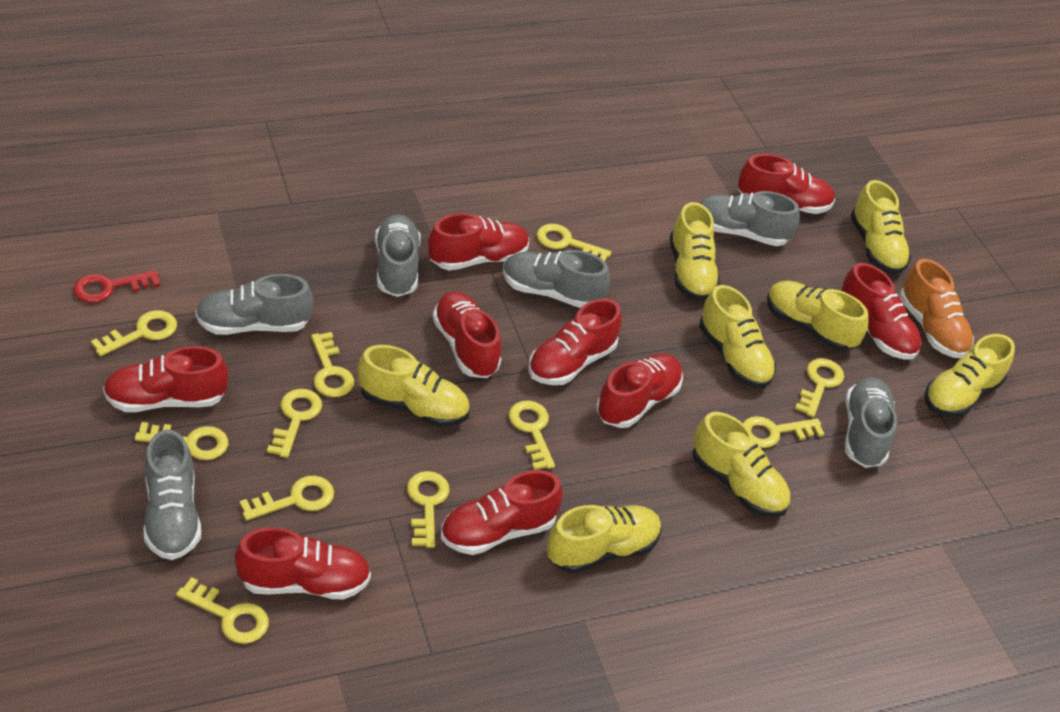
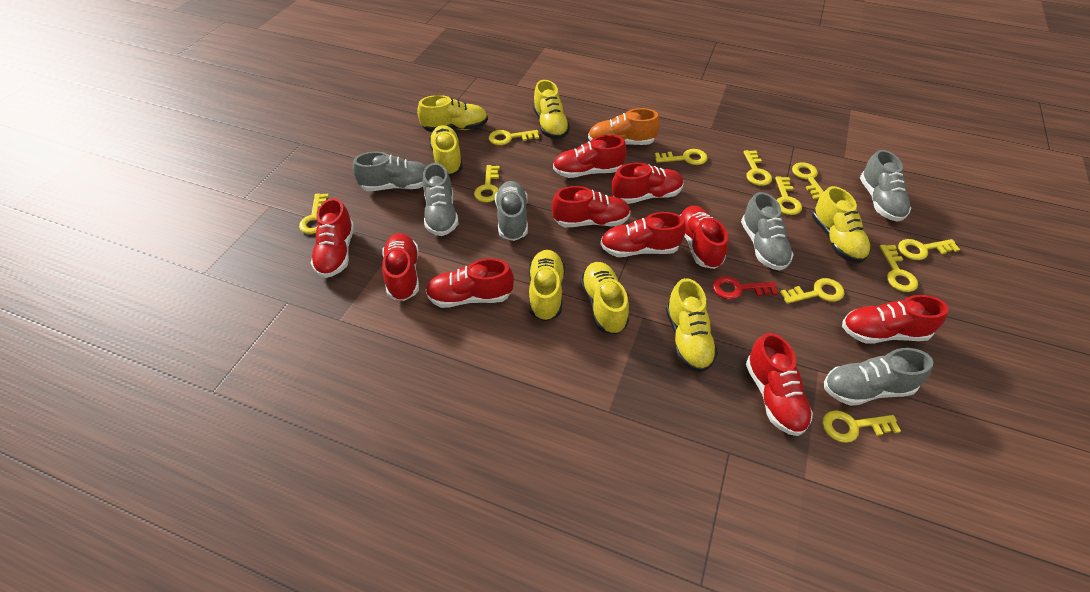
red shoe: 9 -> 10
yellow shoe: 8 -> 7

